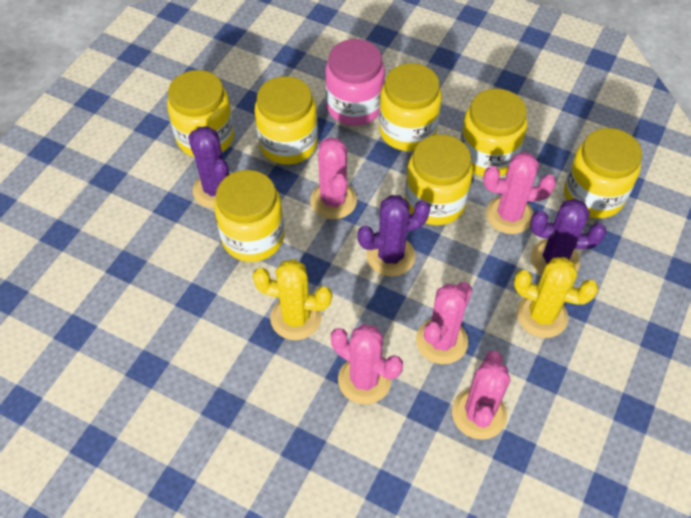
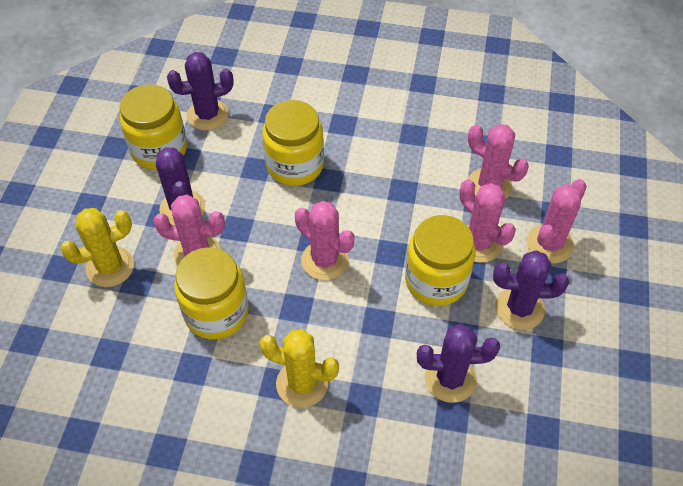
pink jar: 1 -> 0
purple cactus: 3 -> 4
yellow jar: 7 -> 4

